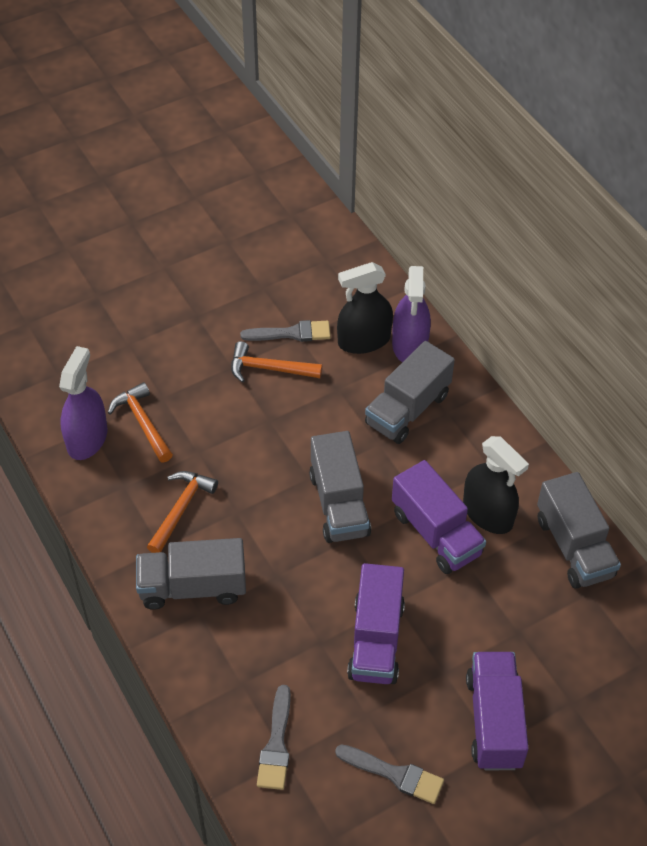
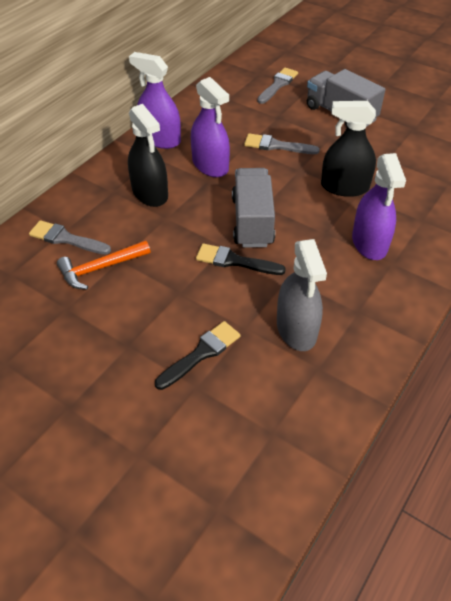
black brush: 0 -> 2
grey spray bottle: 0 -> 1
grey truck: 4 -> 2
orange hammer: 3 -> 1
purple spray bottle: 2 -> 3
purple truck: 3 -> 0

